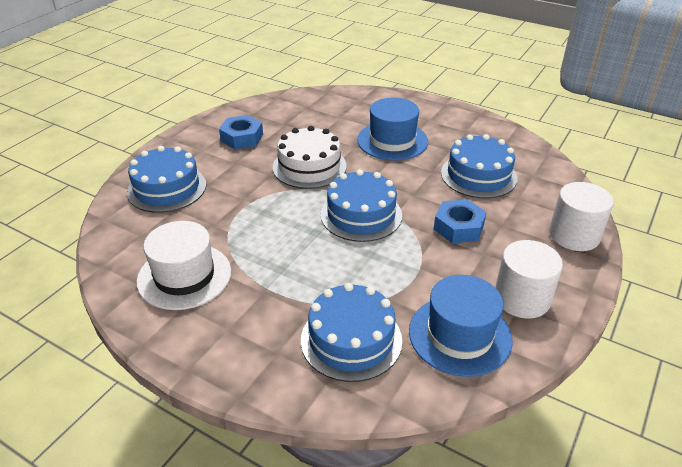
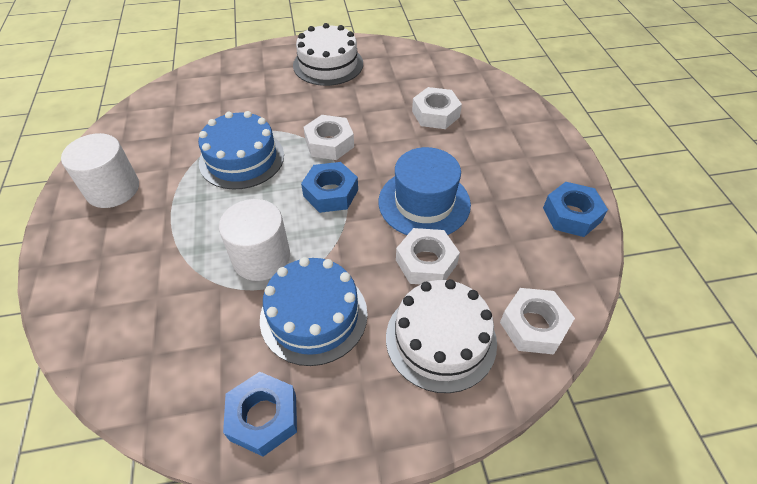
blue cake: 4 -> 2
blue hat: 2 -> 1
blue nut: 2 -> 3
white cake: 1 -> 2
white hat: 1 -> 0
white nut: 0 -> 4

